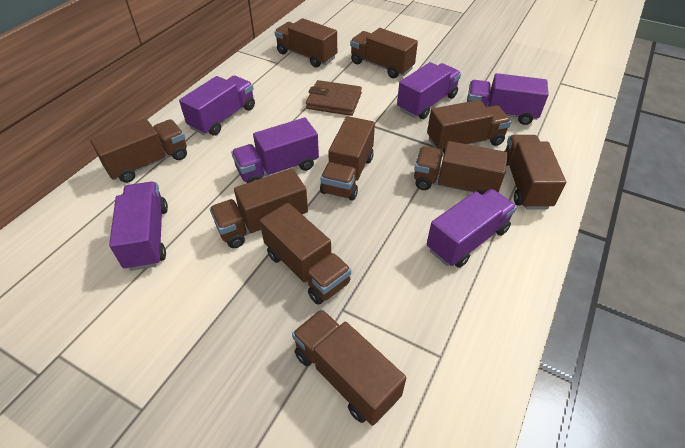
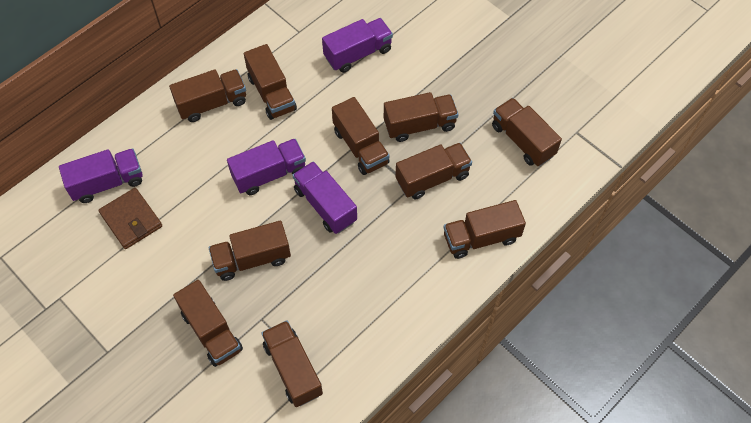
purple truck: 6 -> 4

